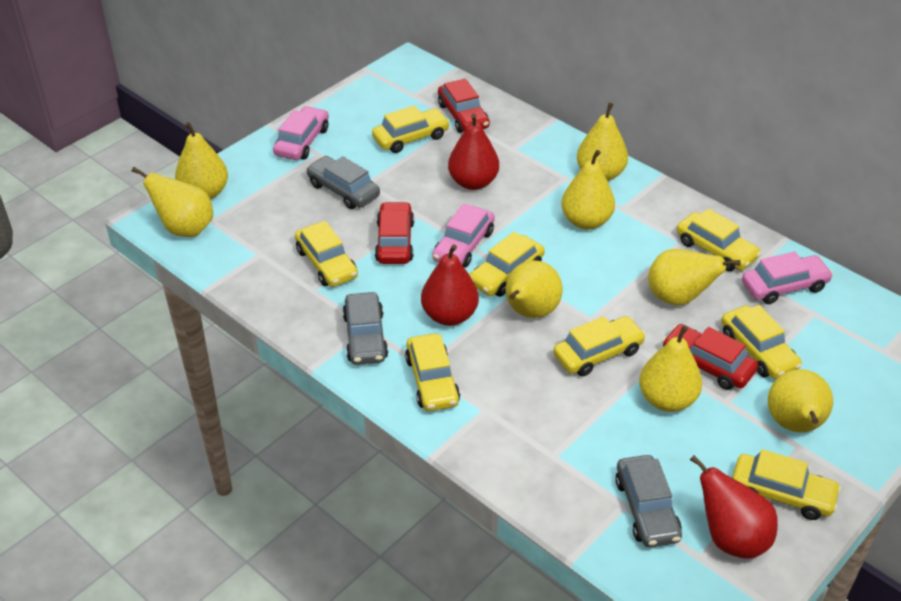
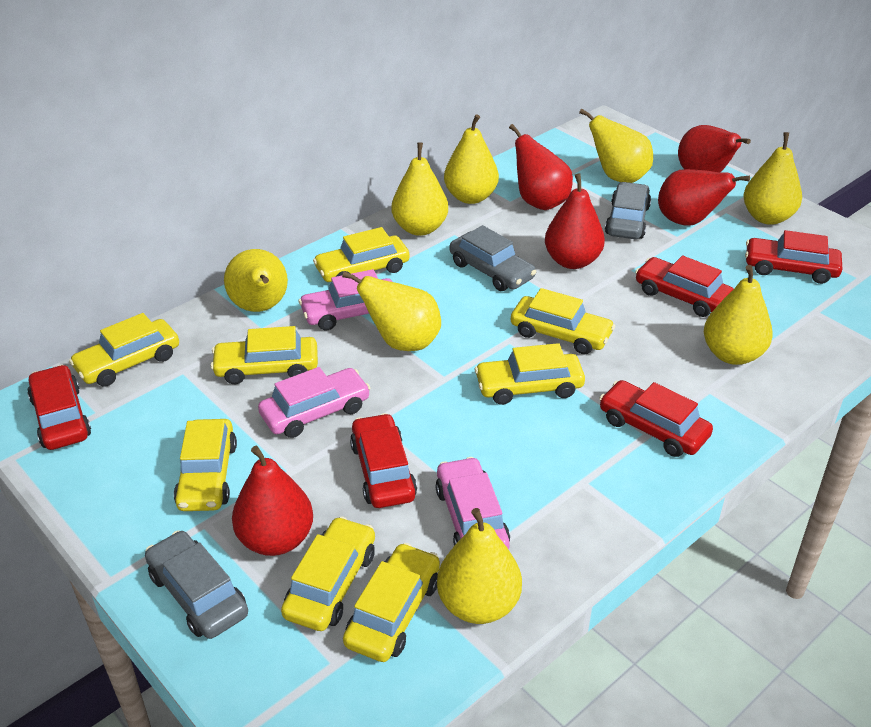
red car: 3 -> 5
red pear: 3 -> 5

